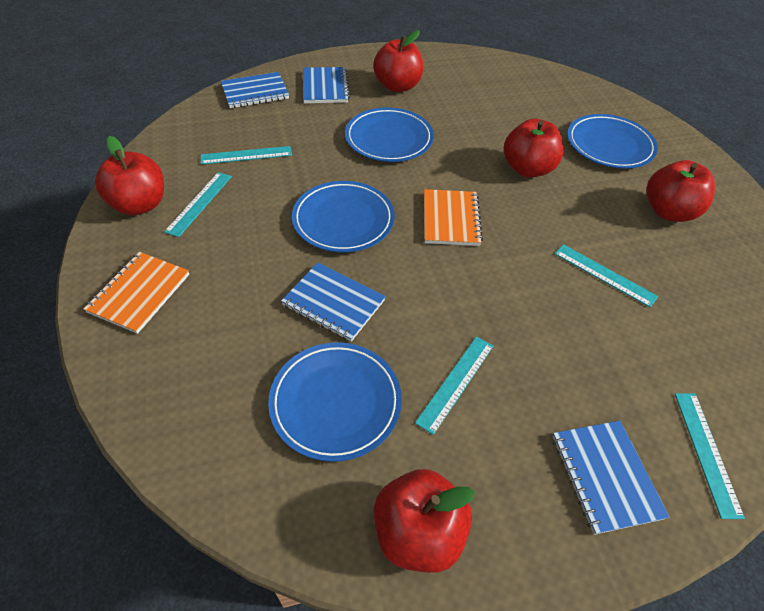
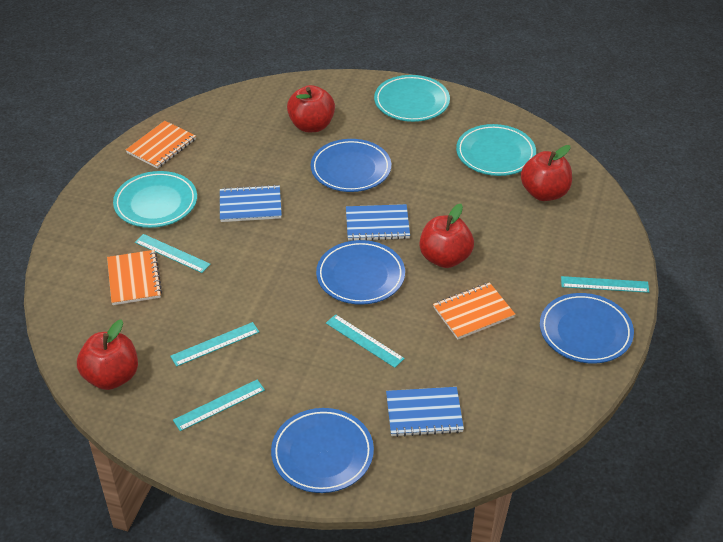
blue notebook: 4 -> 3
orange notebook: 2 -> 3
red apple: 5 -> 4
turquoise plate: 0 -> 3

